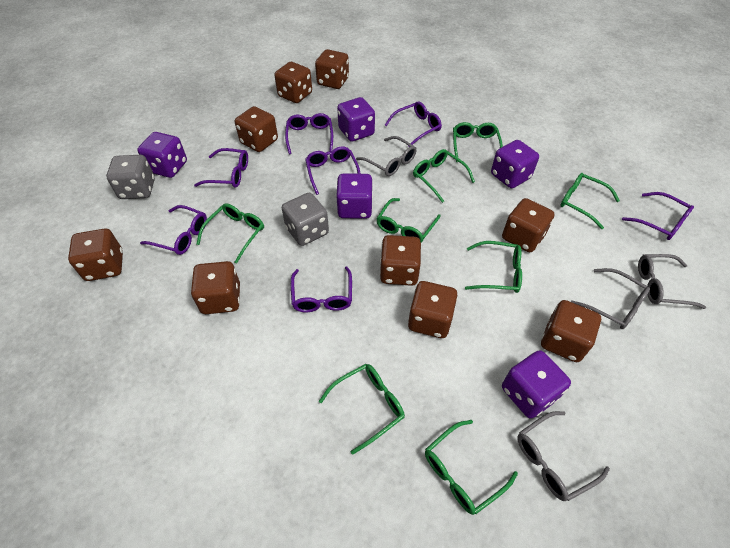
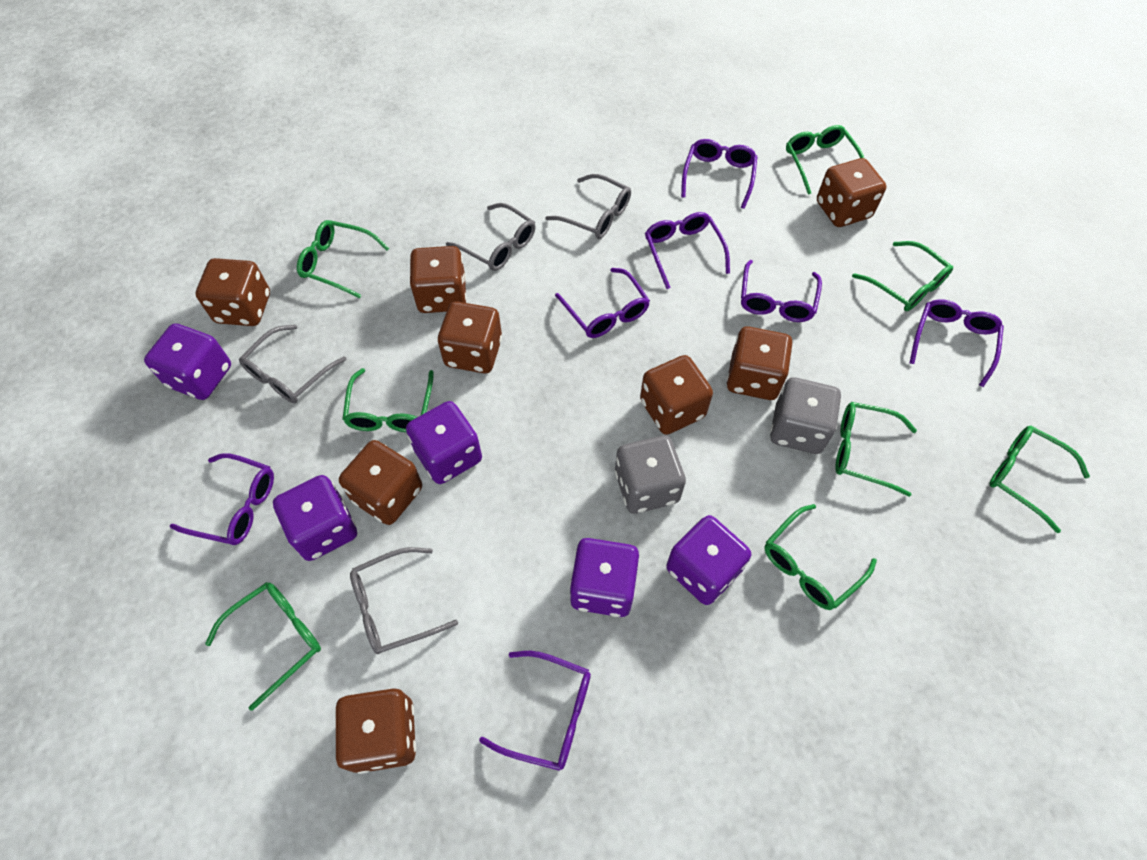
brown dice: 9 -> 8

